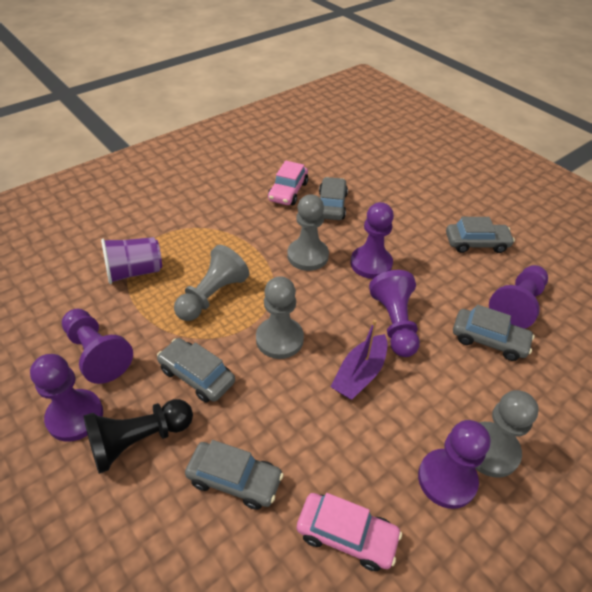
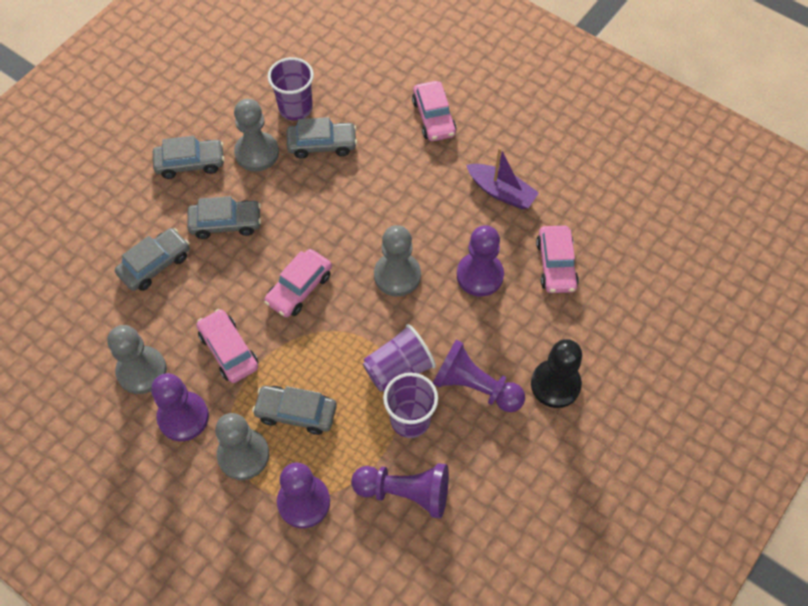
pink car: 2 -> 4
purple cup: 1 -> 3
purple pawn: 6 -> 5

